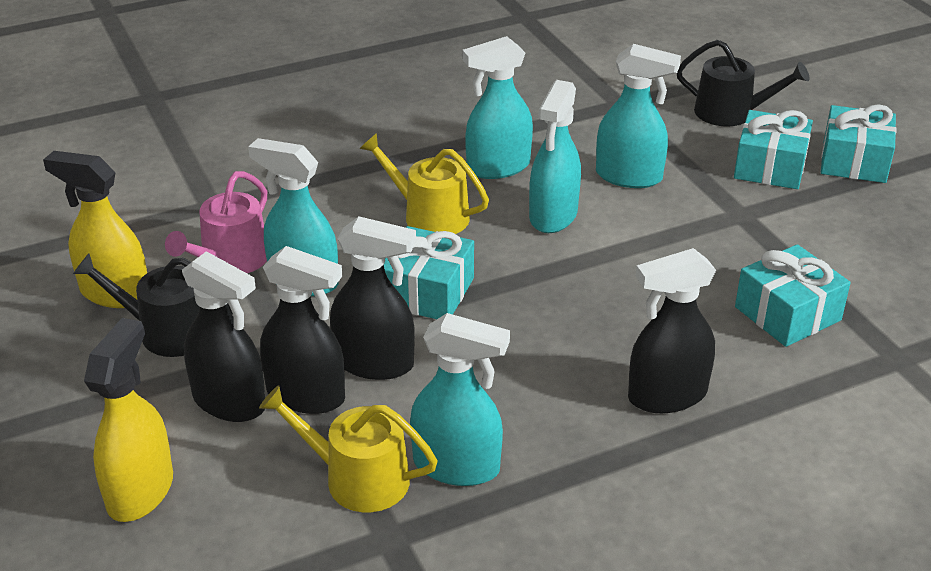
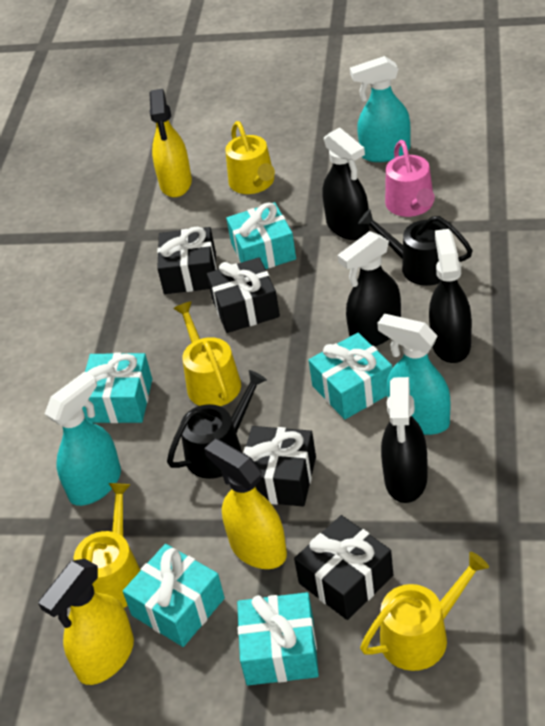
black gift: 0 -> 4
turquoise gift: 4 -> 5
turquoise spray bottle: 5 -> 3
yellow spray bottle: 2 -> 3
yellow watering can: 2 -> 4

